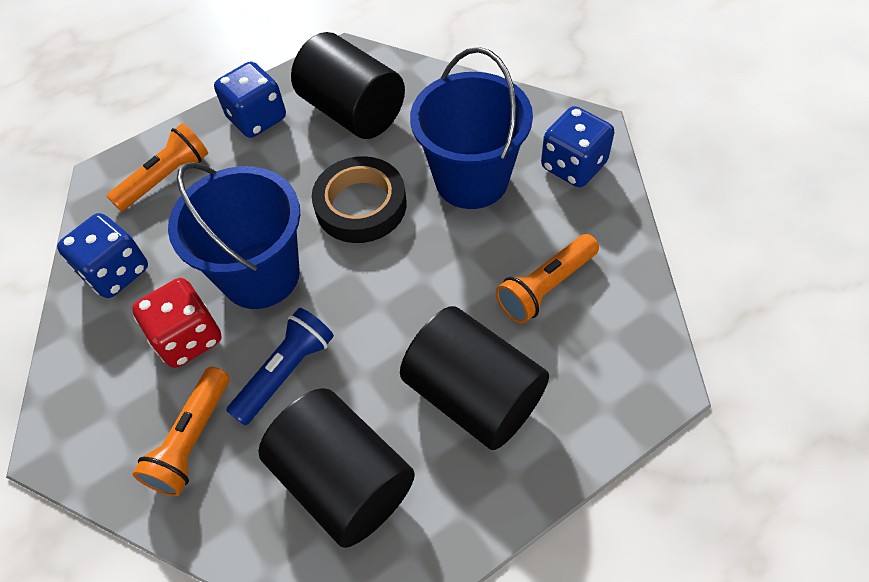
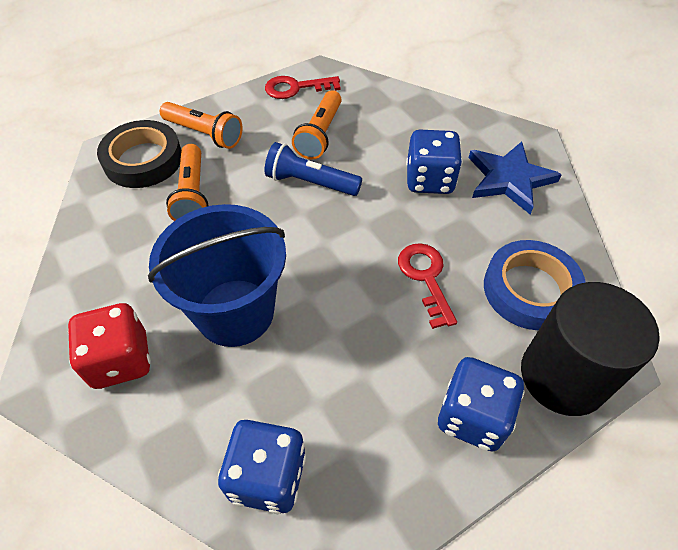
black cylinder: 3 -> 1
blue bucket: 2 -> 1
blue star: 0 -> 1
blue tape: 0 -> 1
red key: 0 -> 2

